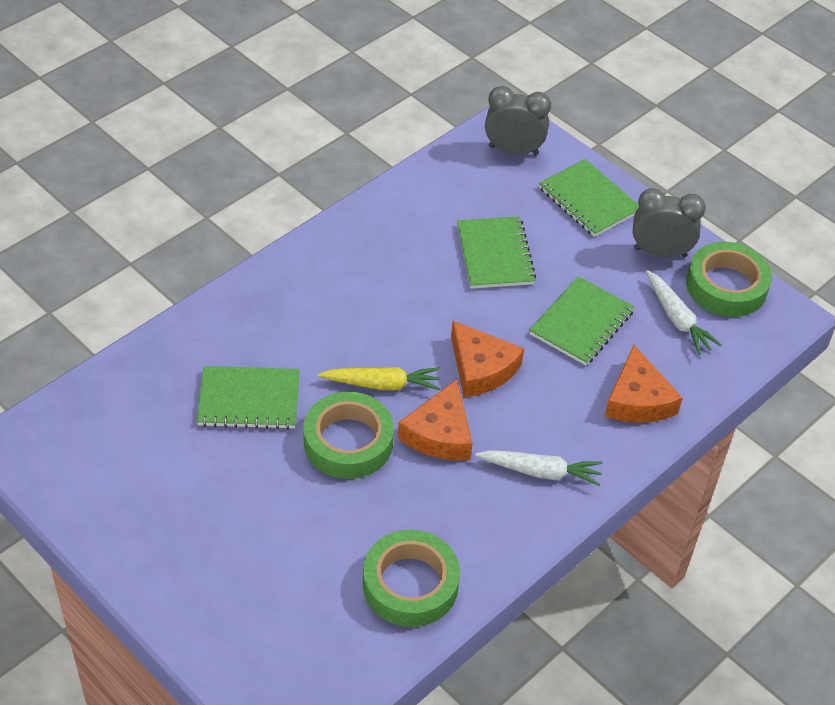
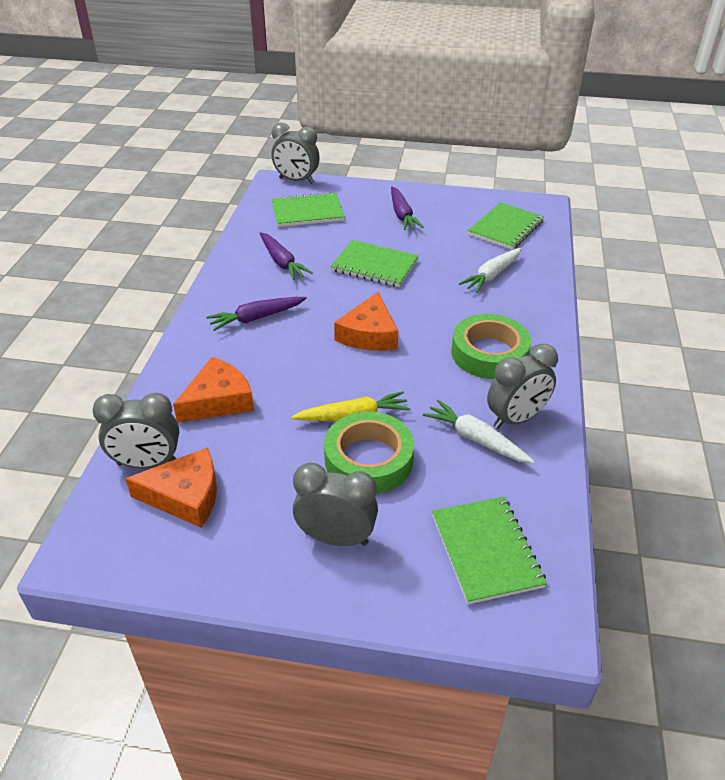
green tape: 3 -> 2
grey clock: 2 -> 4
purple carrot: 0 -> 3

